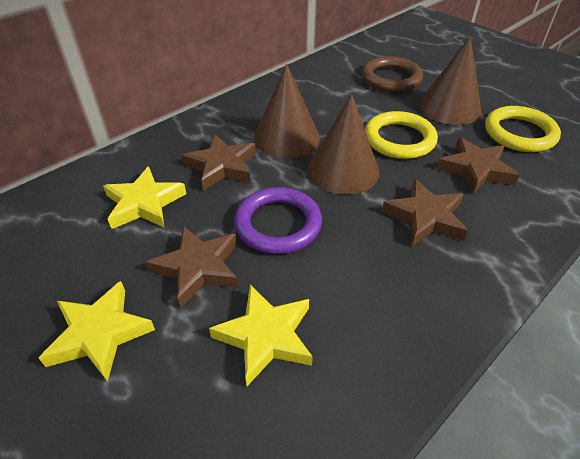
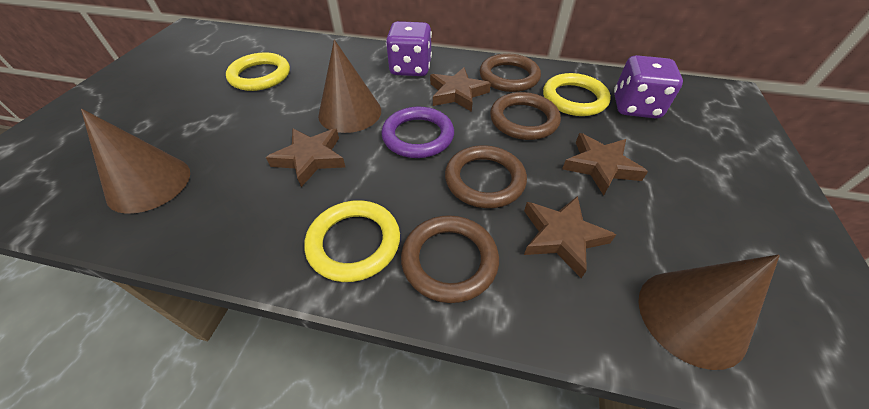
brown ring: 1 -> 4
purple dice: 0 -> 2
yellow ring: 2 -> 3
yellow star: 3 -> 0

